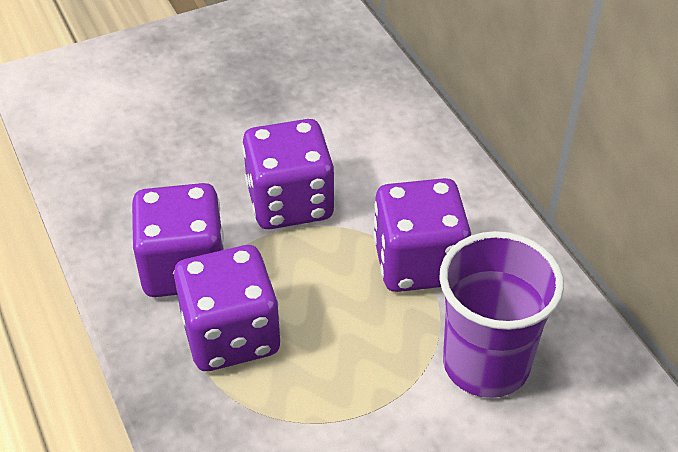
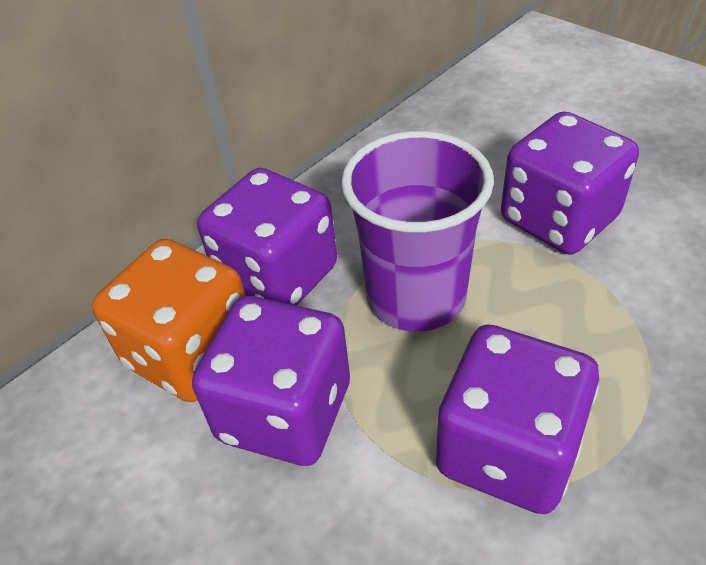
orange dice: 0 -> 1

